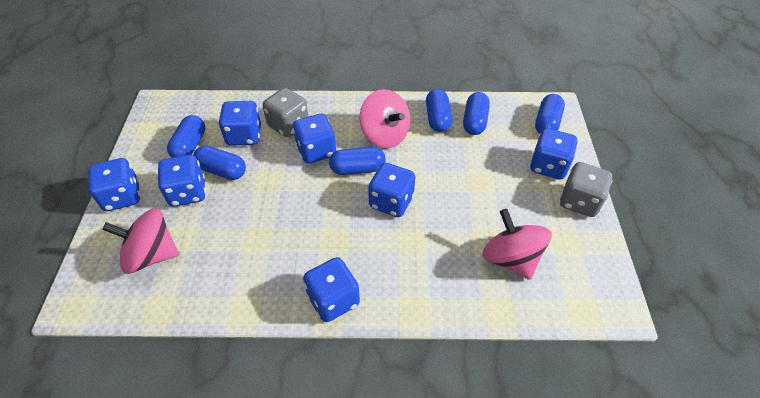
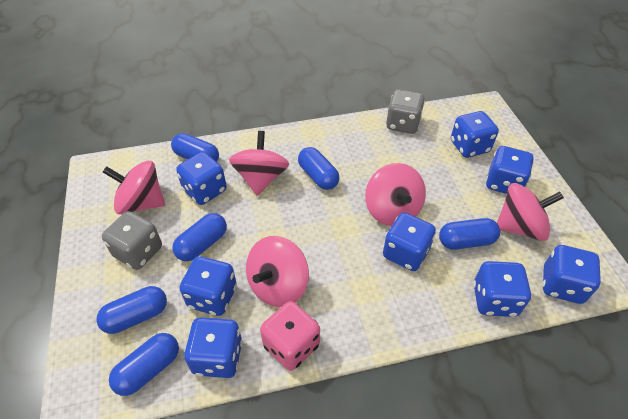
blue dice: 7 -> 8
pink dice: 0 -> 1
pink spinning top: 3 -> 5

